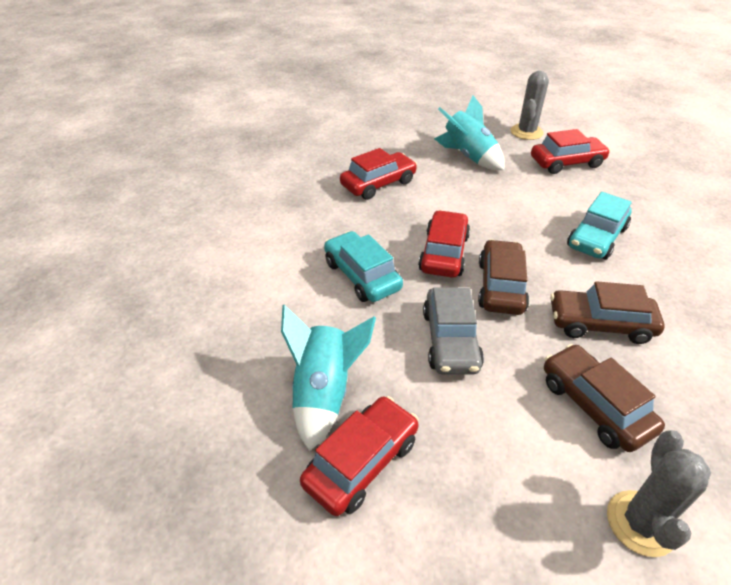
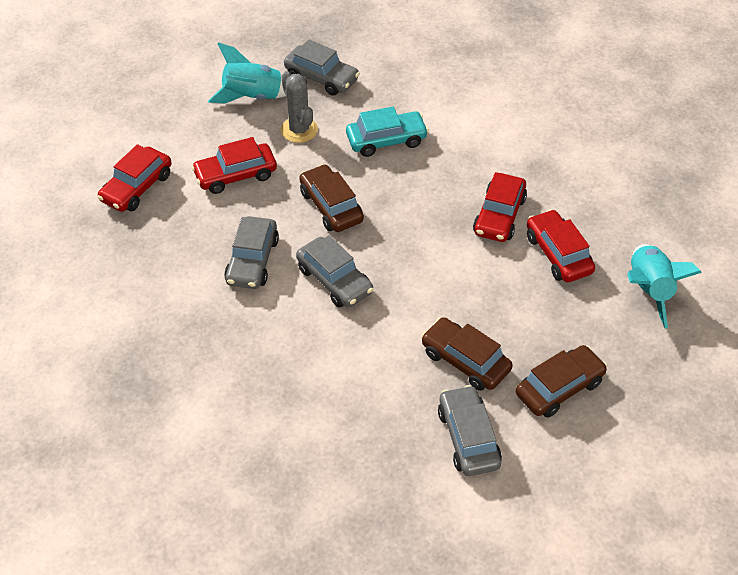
grey cactus: 2 -> 1
grey car: 1 -> 4
turquoise car: 2 -> 1

